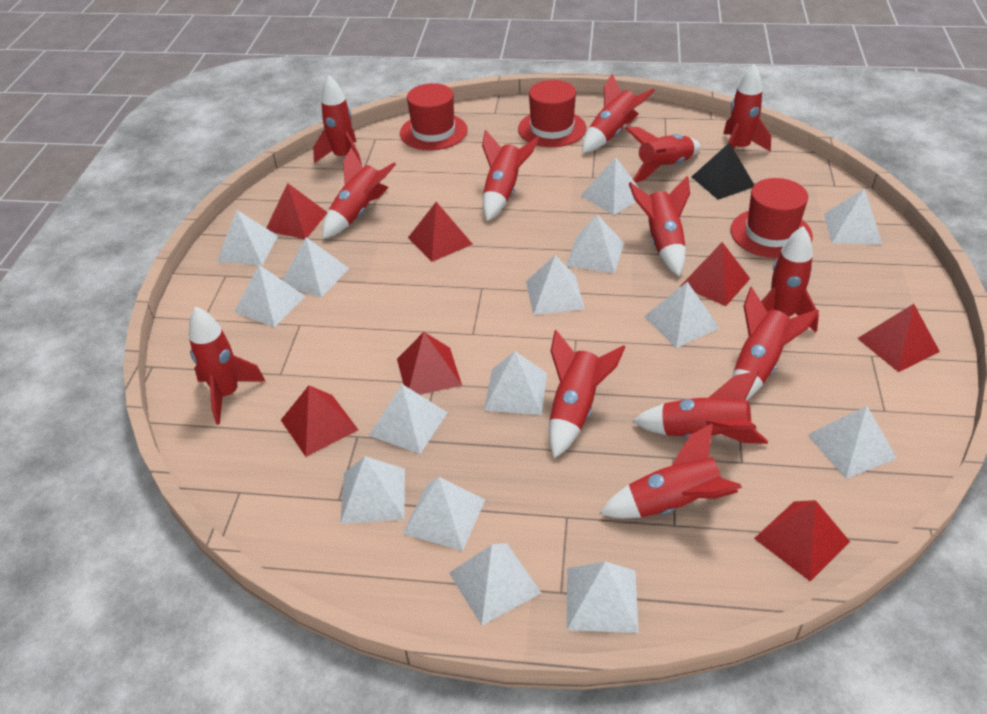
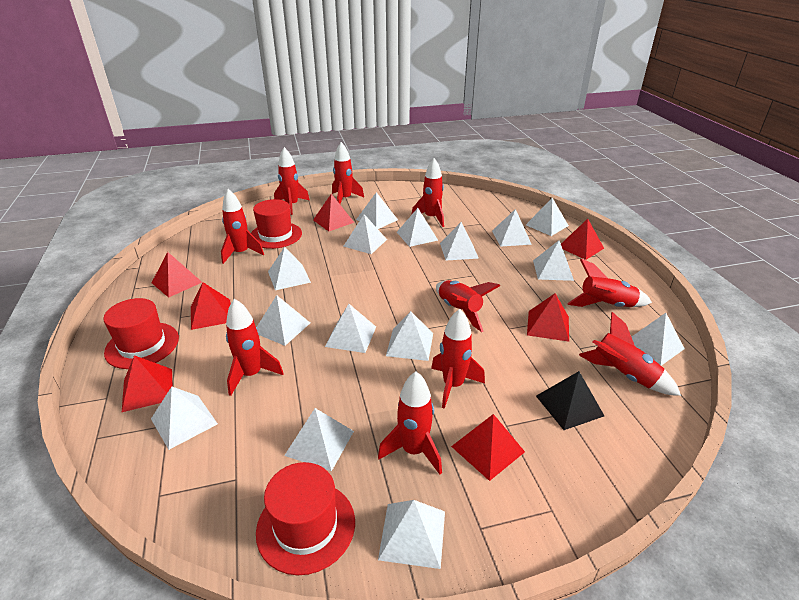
red rocket: 13 -> 10

